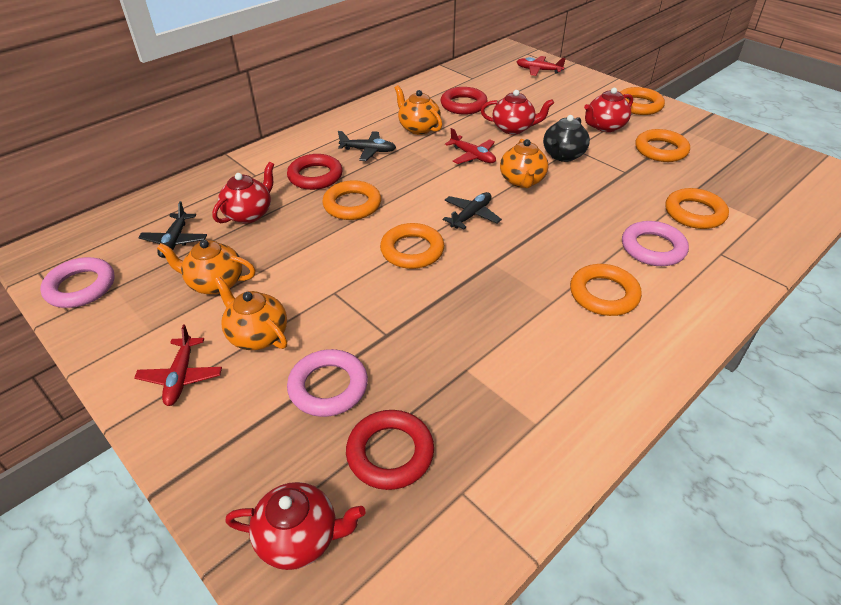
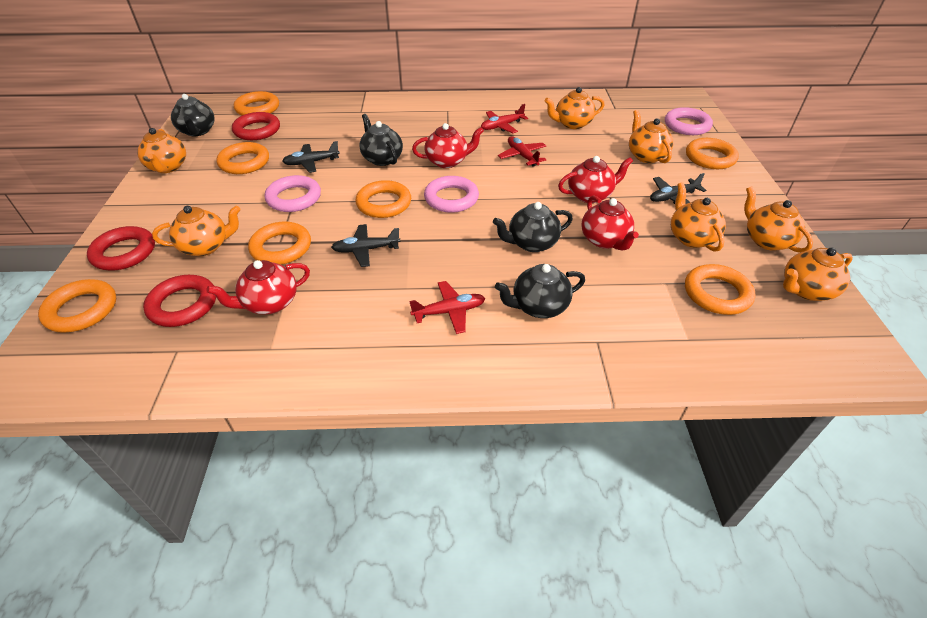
black teapot: 1 -> 4
orange ring: 6 -> 7
orange teapot: 4 -> 7

